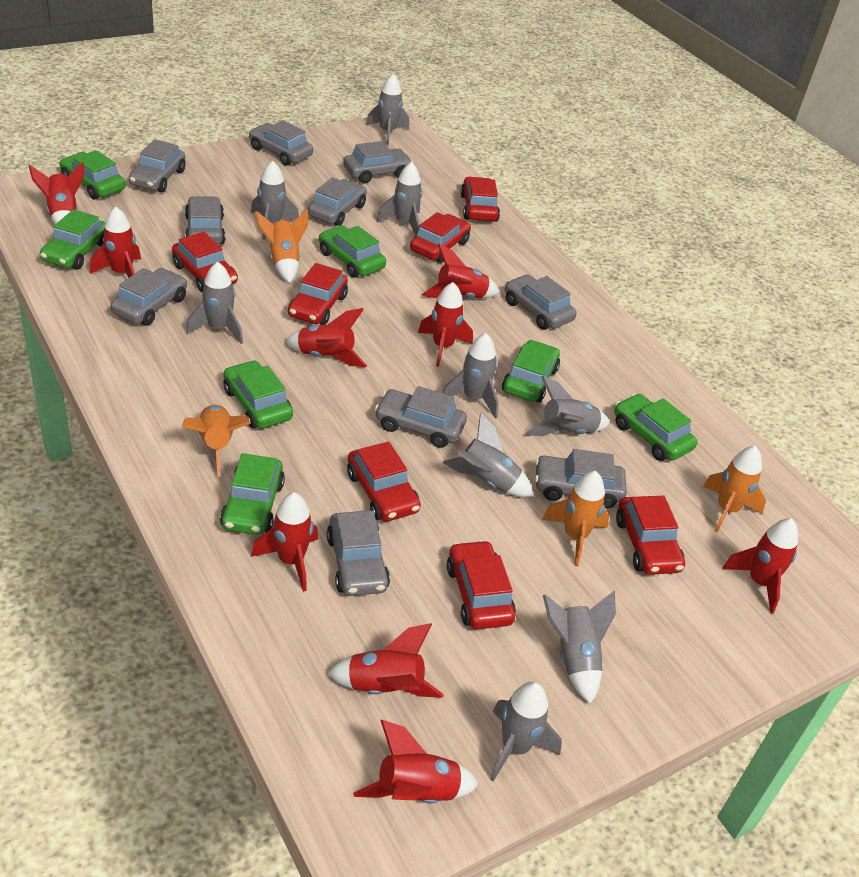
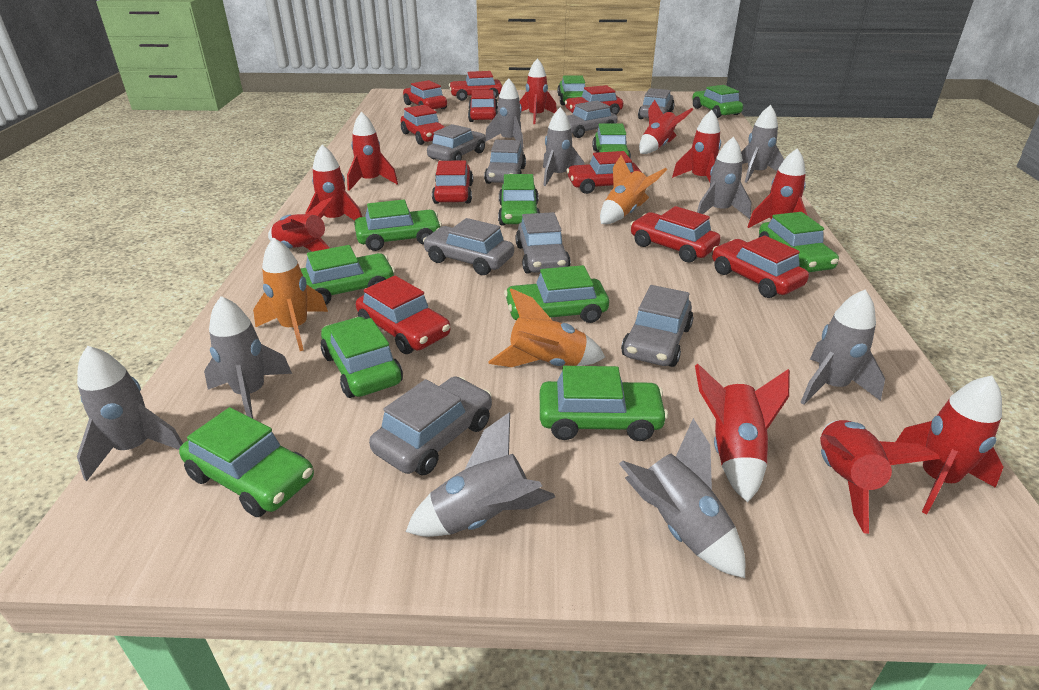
green car: 7 -> 11
grey car: 10 -> 8
orange rocket: 4 -> 3
red car: 7 -> 10
red rocket: 9 -> 10

